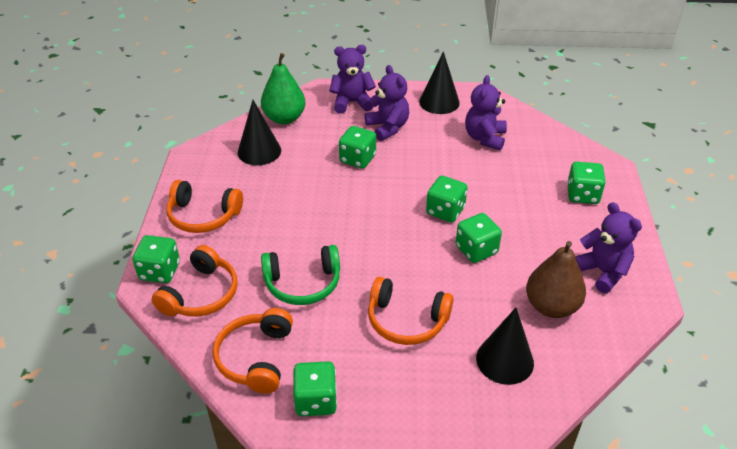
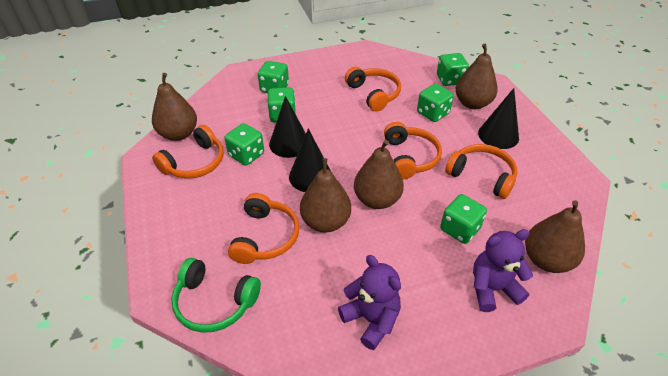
brown pear: 1 -> 5
green pear: 1 -> 0
orange headphones: 4 -> 5
purple teddy bear: 4 -> 2

